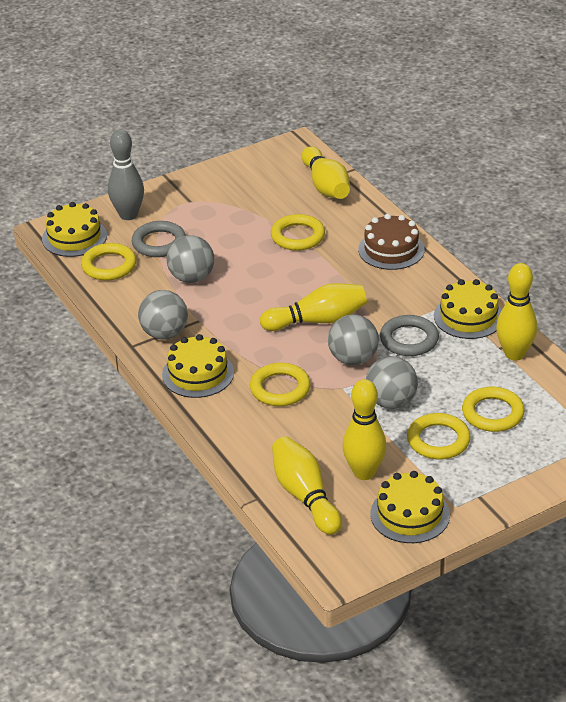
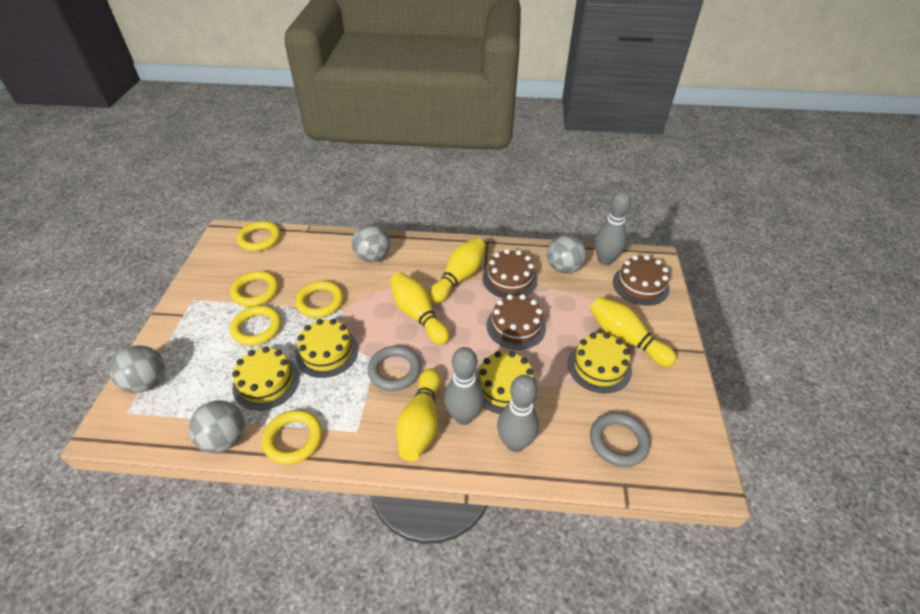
brown cake: 1 -> 3
grey bowling pin: 1 -> 3
yellow bowling pin: 5 -> 4

